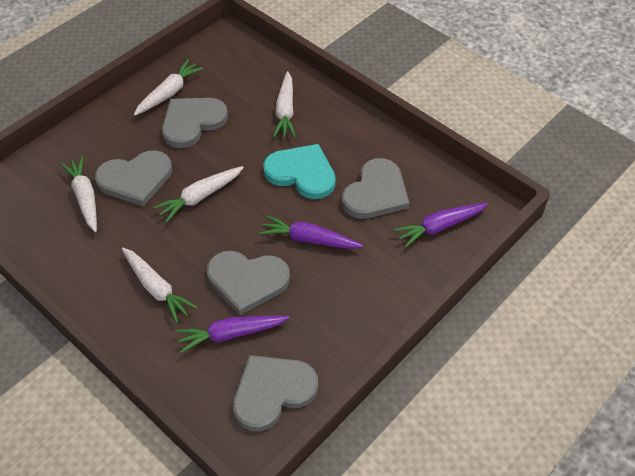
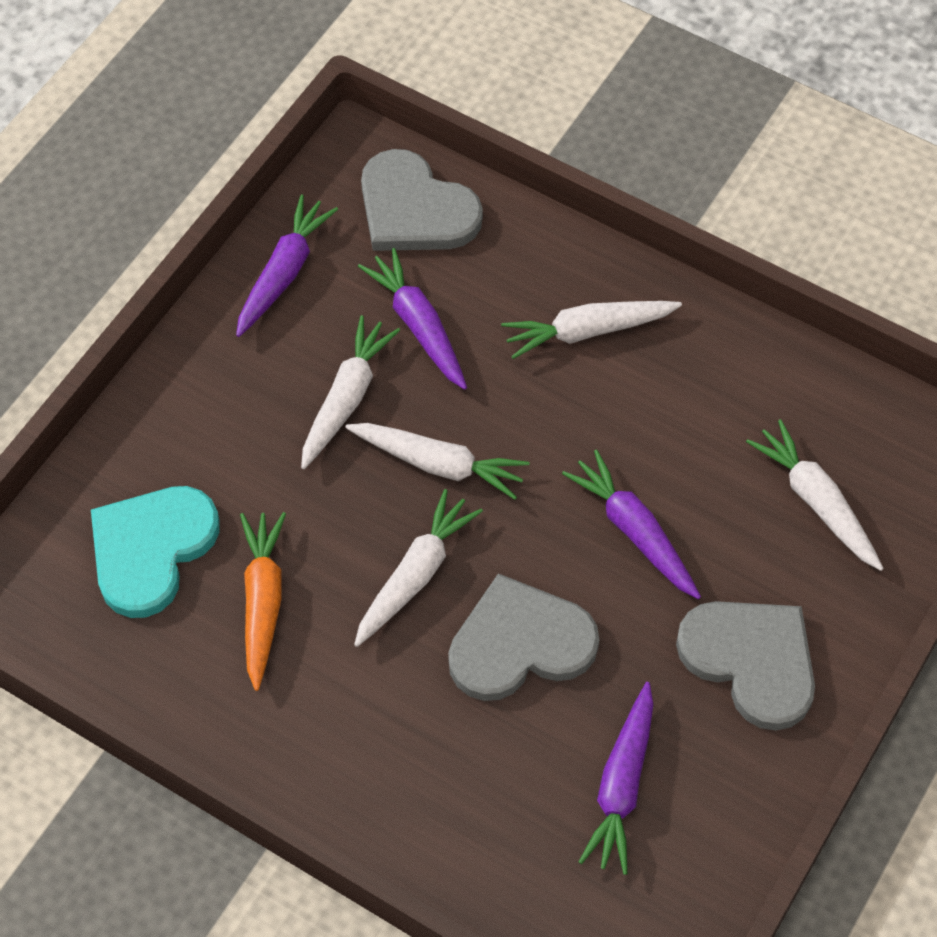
grey heart: 5 -> 3
orange carrot: 0 -> 1
purple carrot: 3 -> 4

